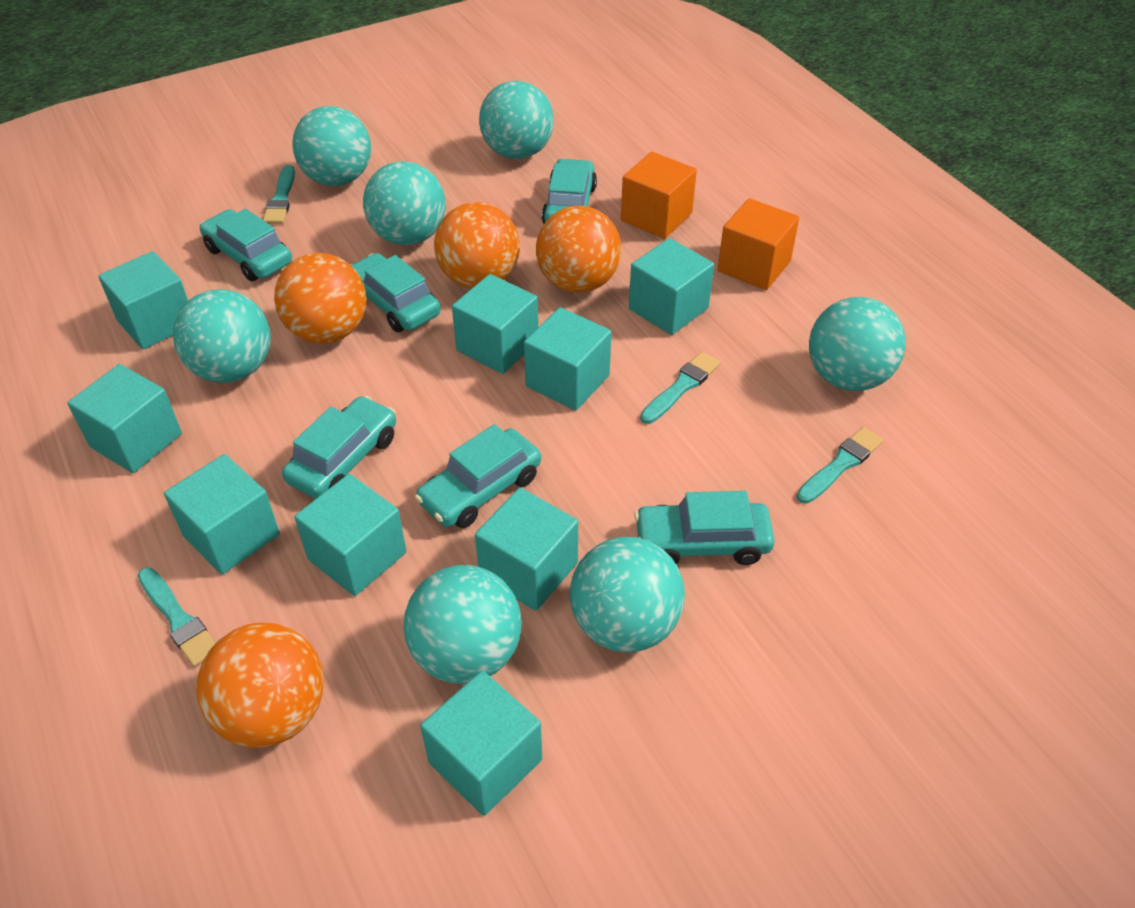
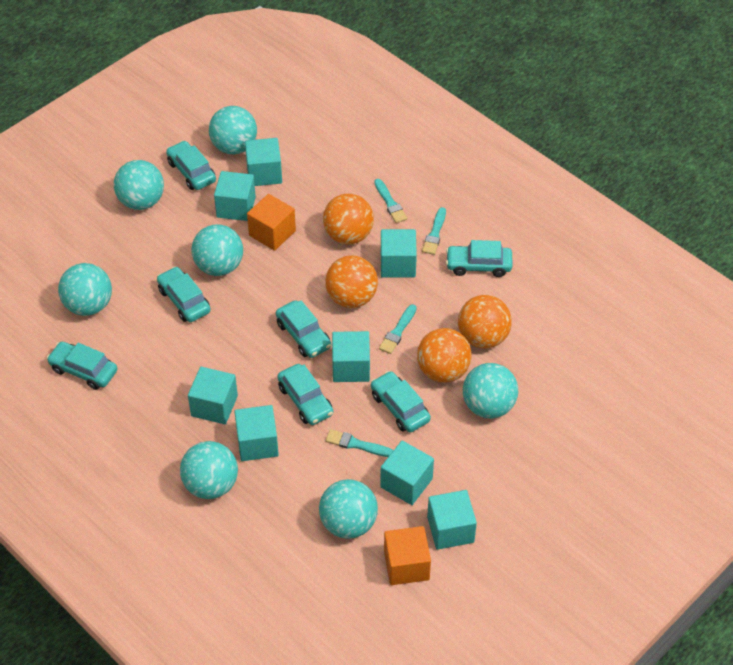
turquoise car: 6 -> 7
turquoise cube: 9 -> 8

